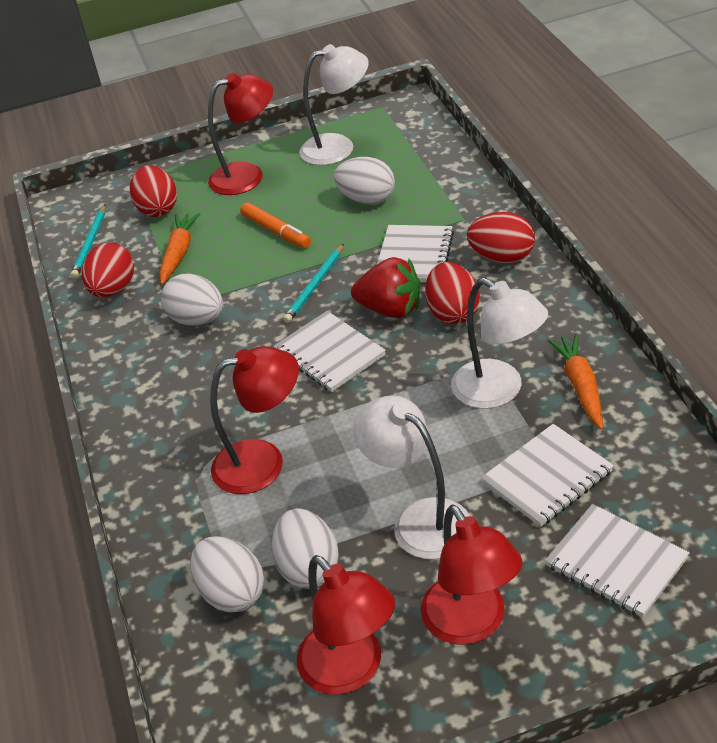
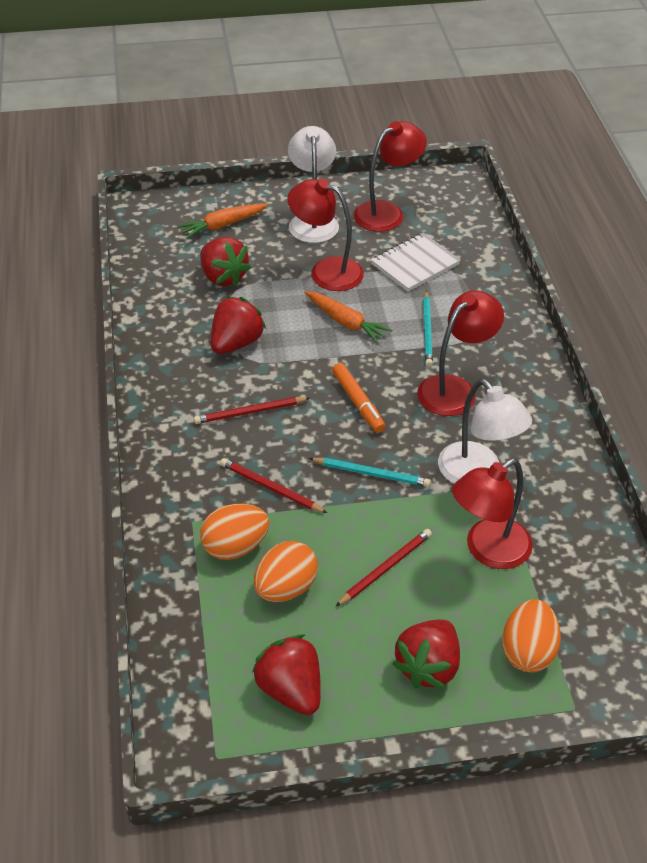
orange egg: 0 -> 3
red egg: 4 -> 0
red pencil: 0 -> 3
red strawberry: 1 -> 4
white egg: 4 -> 0
white lamp: 3 -> 2
white notebook: 4 -> 1

